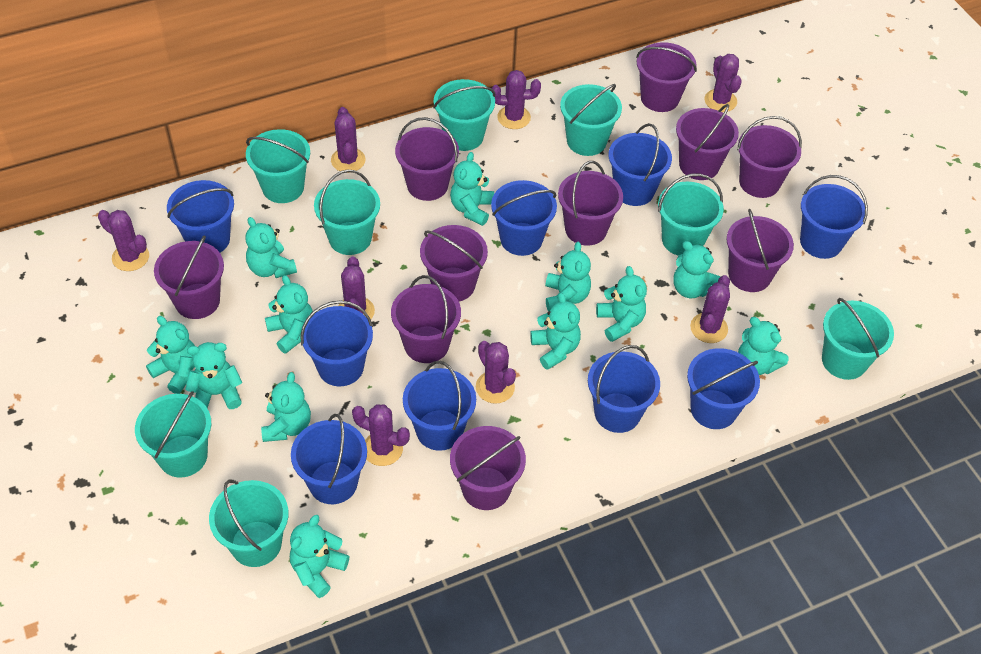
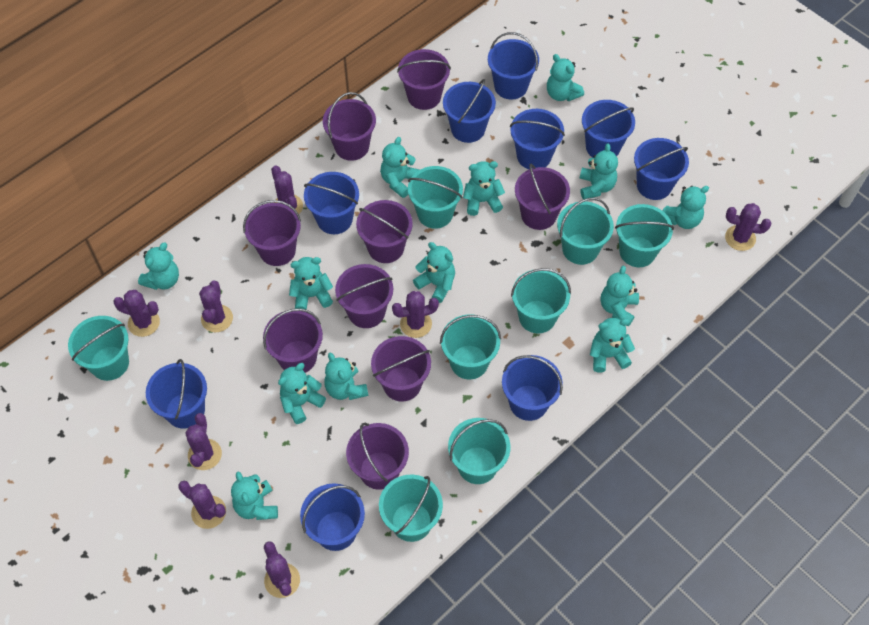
purple bucket: 10 -> 9
turquoise teddy bear: 12 -> 13

